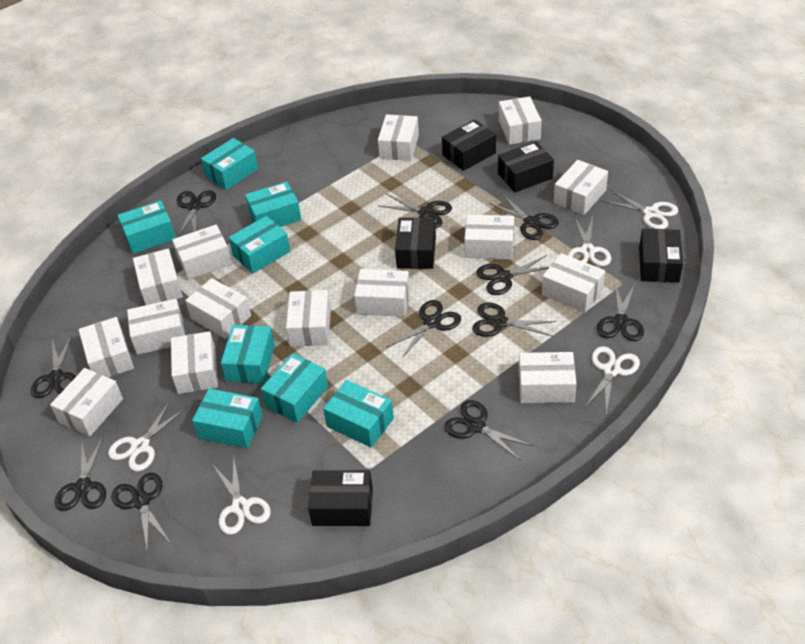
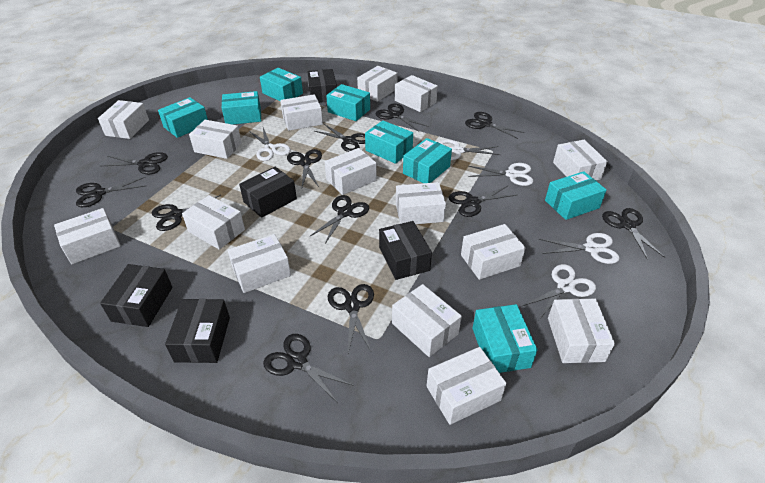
black scissors: 11 -> 12

